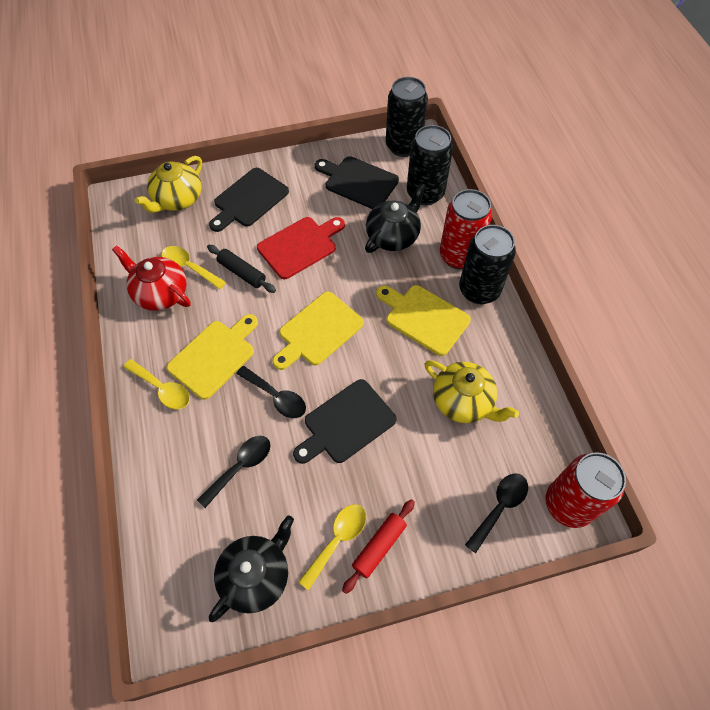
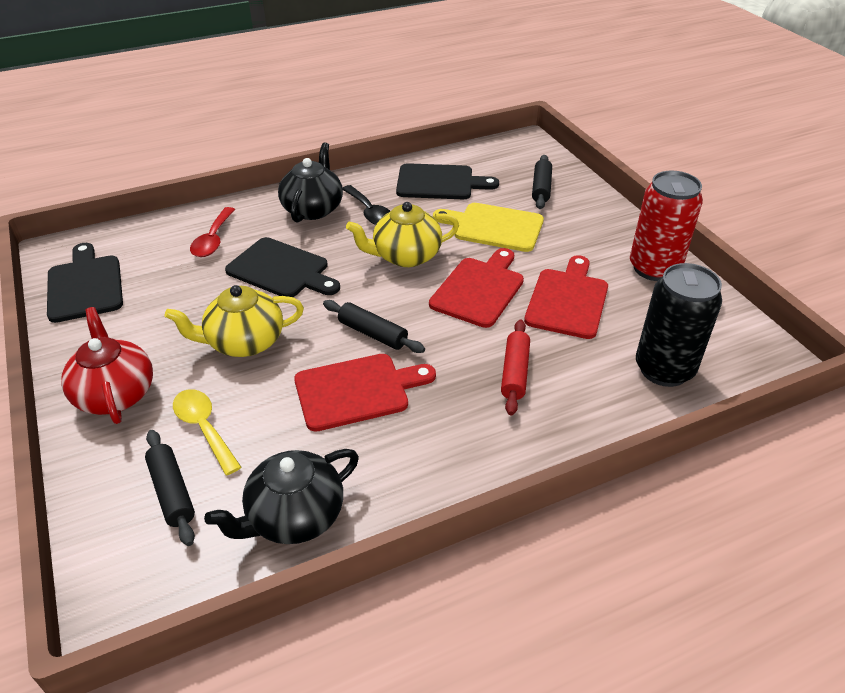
black can: 3 -> 1
black rolling pin: 1 -> 3
black spoon: 3 -> 1
red can: 2 -> 1
red cutting board: 1 -> 3
red spoon: 0 -> 1
yellow cutting board: 3 -> 1
yellow spoon: 3 -> 1

